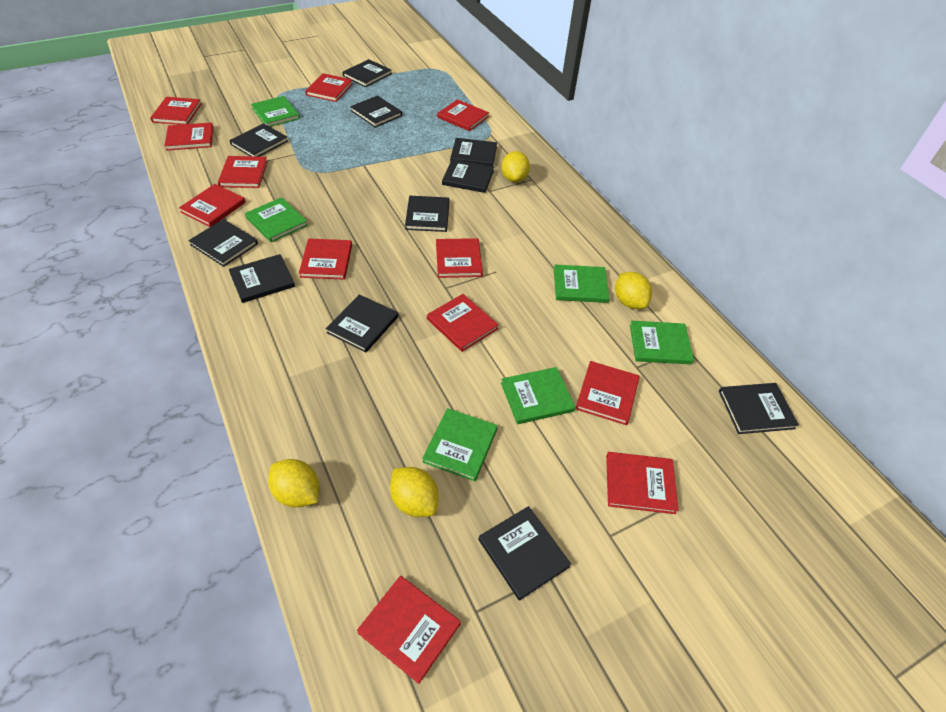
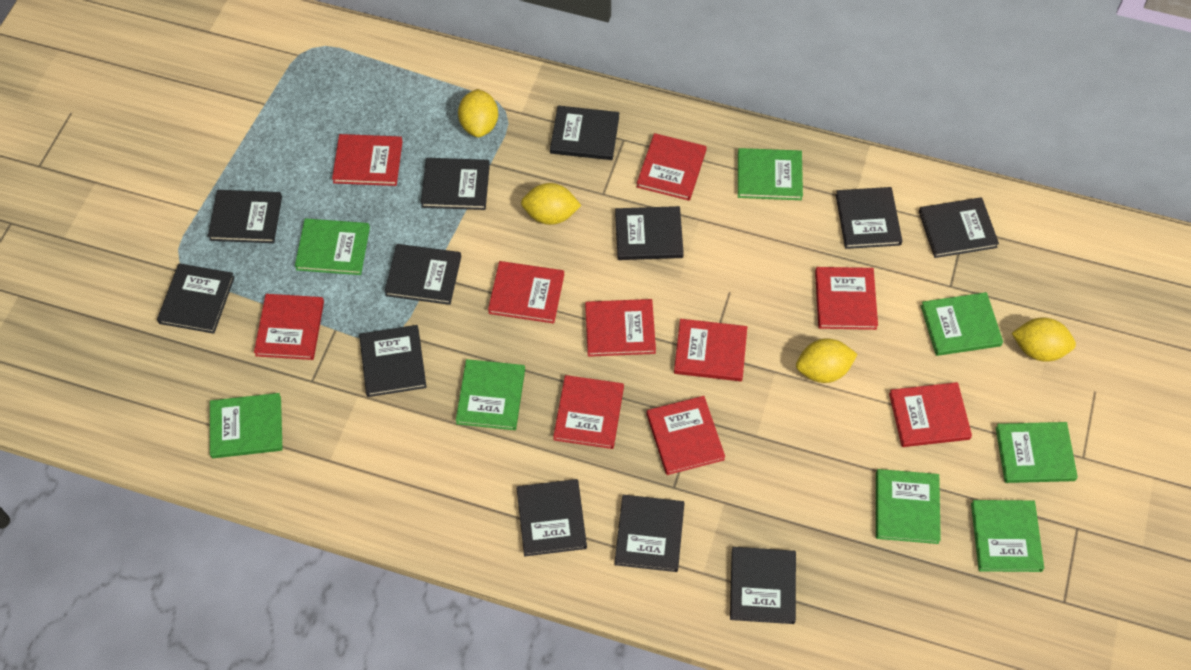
black book: 11 -> 12
green book: 6 -> 8
red book: 12 -> 10

